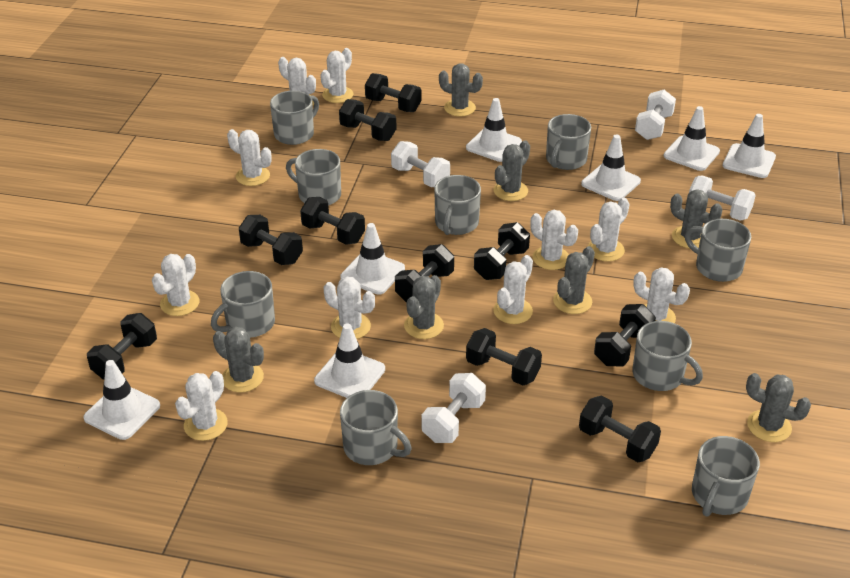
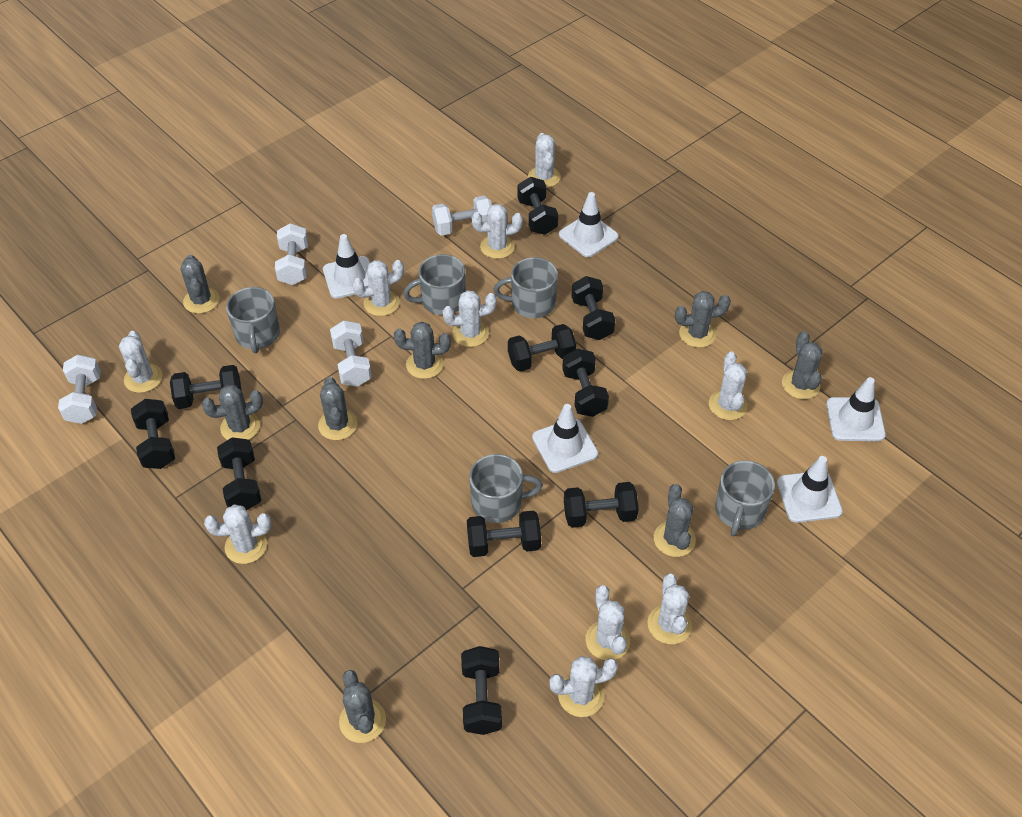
grey cactus: 7 -> 8
grey mug: 9 -> 5
white traffic cone: 7 -> 5

